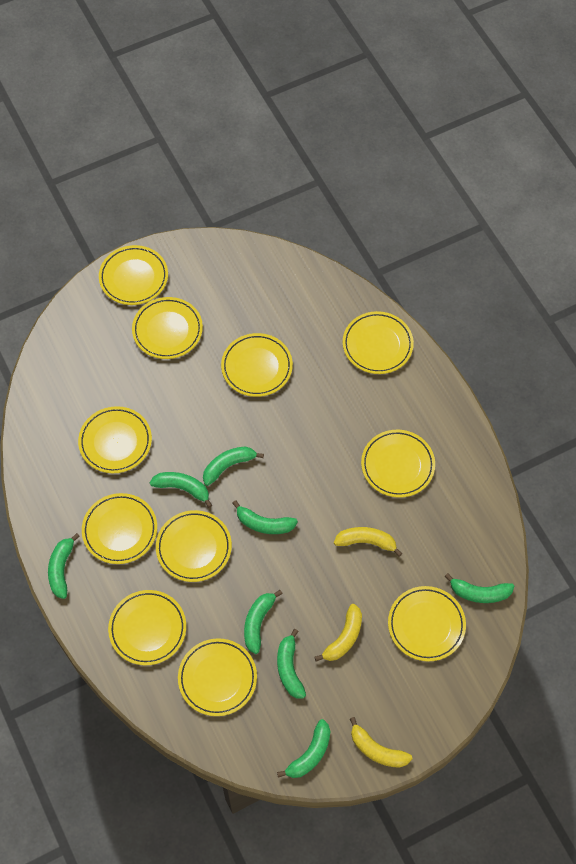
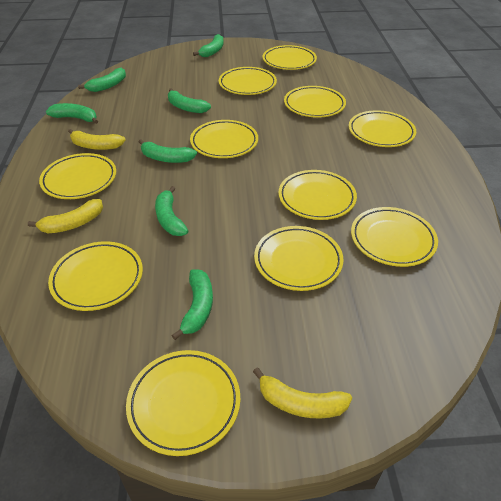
green banana: 8 -> 7

